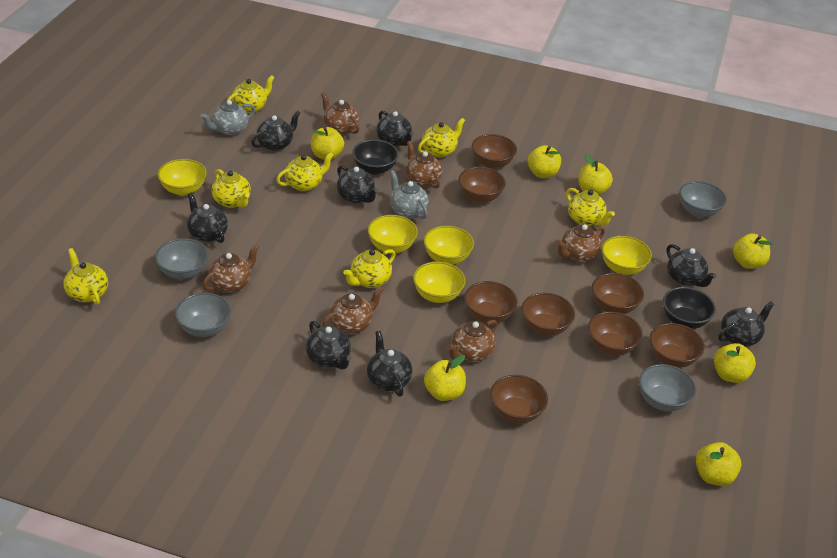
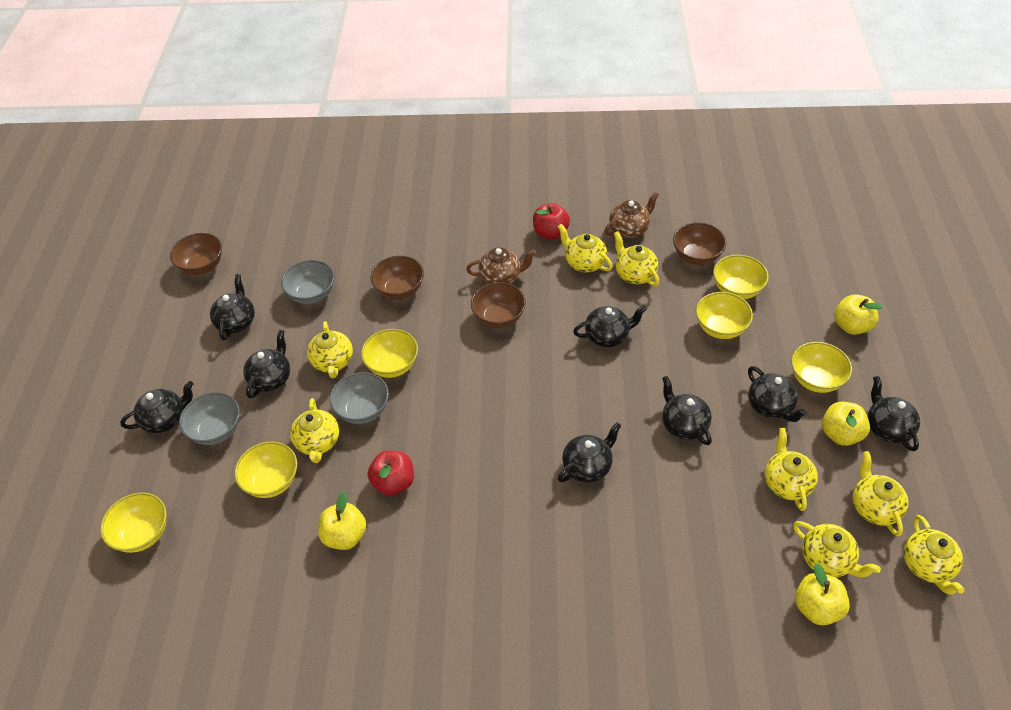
black bowl: 2 -> 0
brown bowl: 8 -> 4
brown teapot: 6 -> 2
grey bowl: 4 -> 3
grey teapot: 2 -> 0
red apple: 0 -> 2
yellow apple: 7 -> 4
yellow bowl: 5 -> 6
yellow teapot: 7 -> 8

